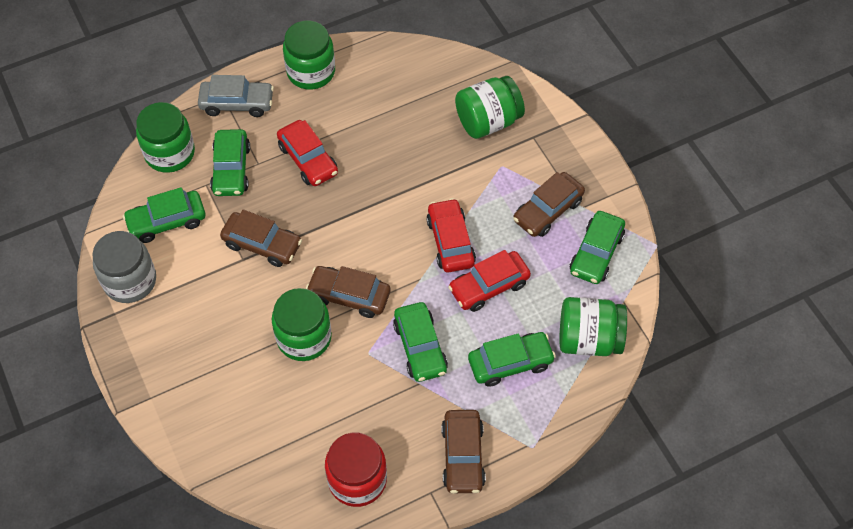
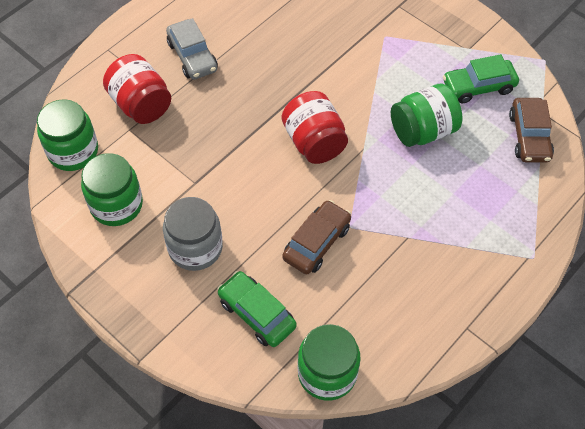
brown car: 4 -> 2
green car: 5 -> 2
green jar: 5 -> 4
red car: 3 -> 0
red jar: 1 -> 2

